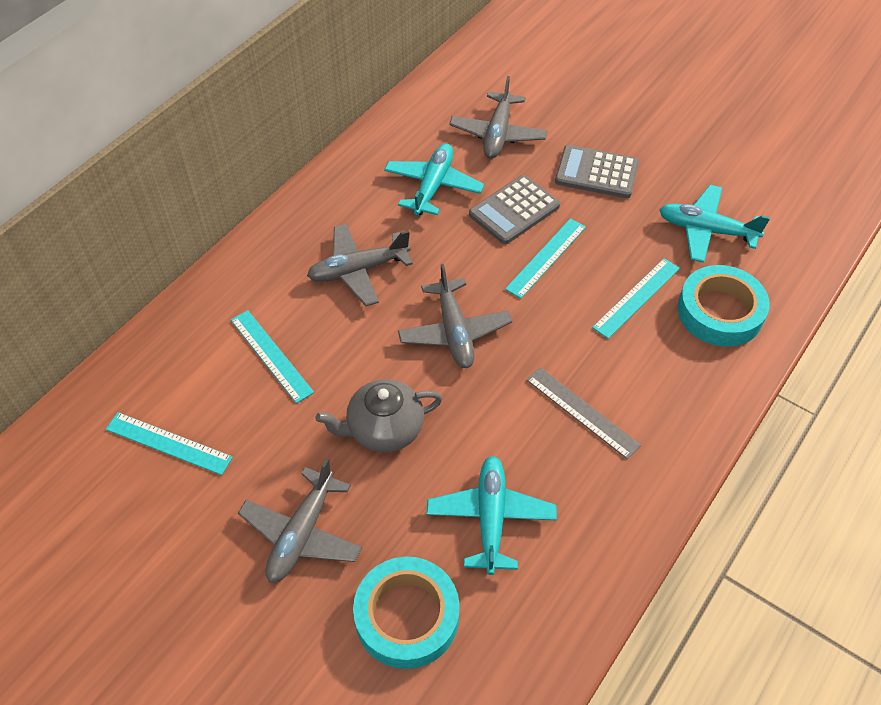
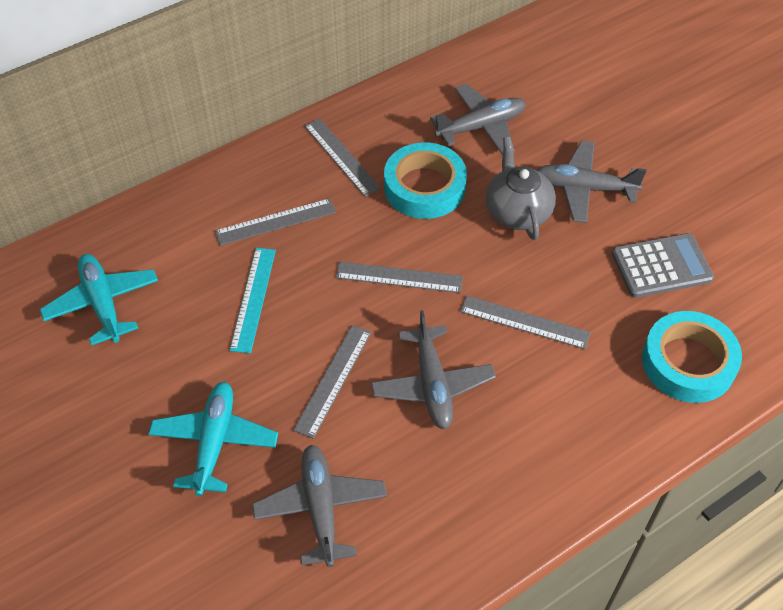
grey calculator: 2 -> 1
grey ruler: 1 -> 5
turquoise plane: 3 -> 2
turquoise ruler: 4 -> 1

